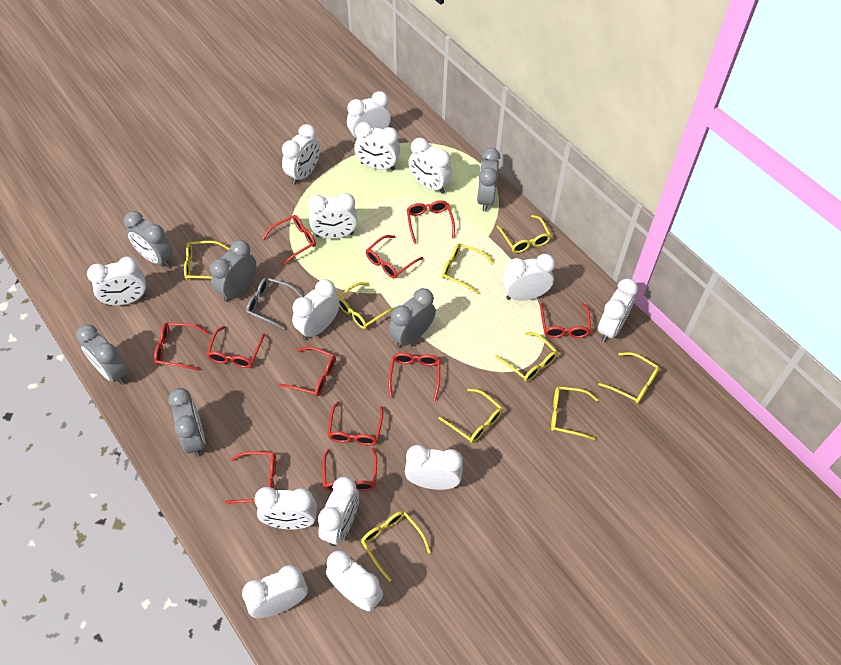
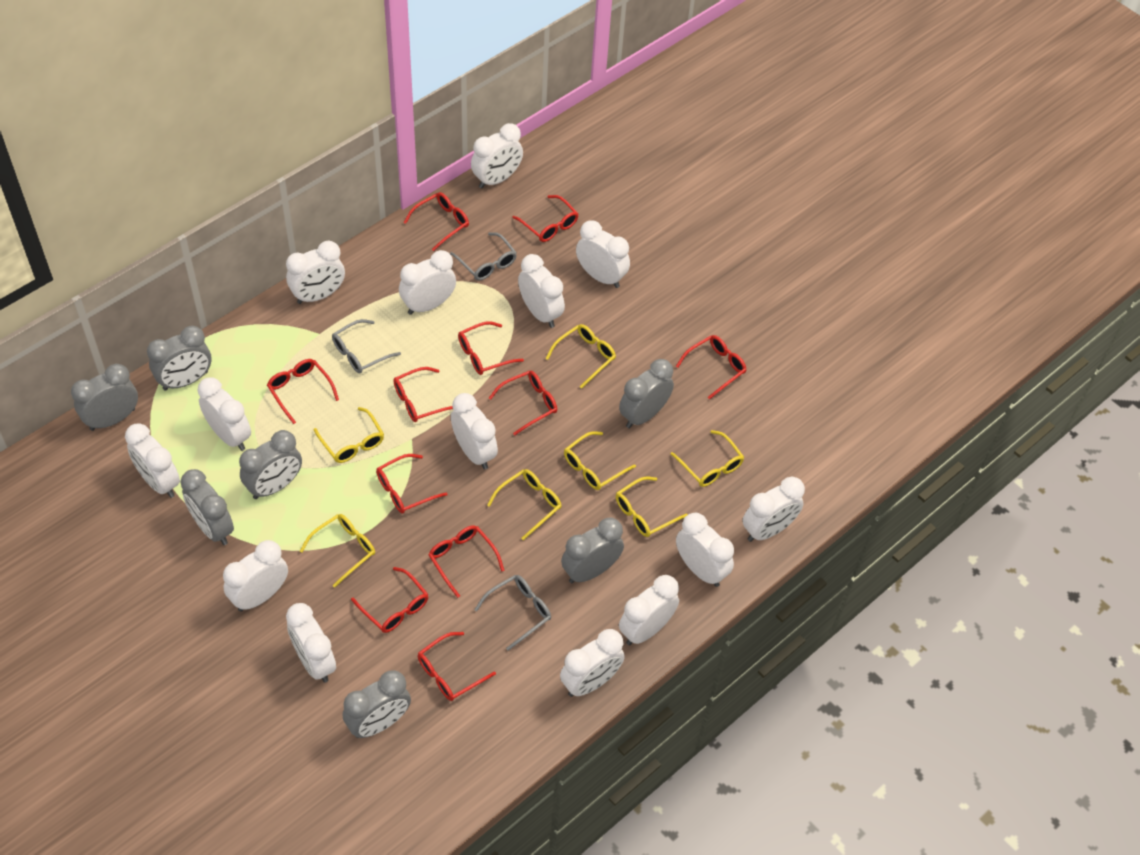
grey clock: 6 -> 7
grey glasses: 1 -> 3
yellow glasses: 9 -> 7

